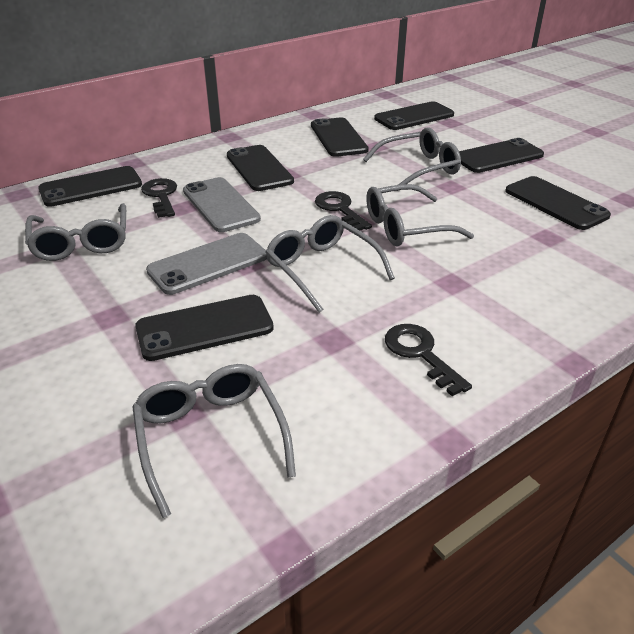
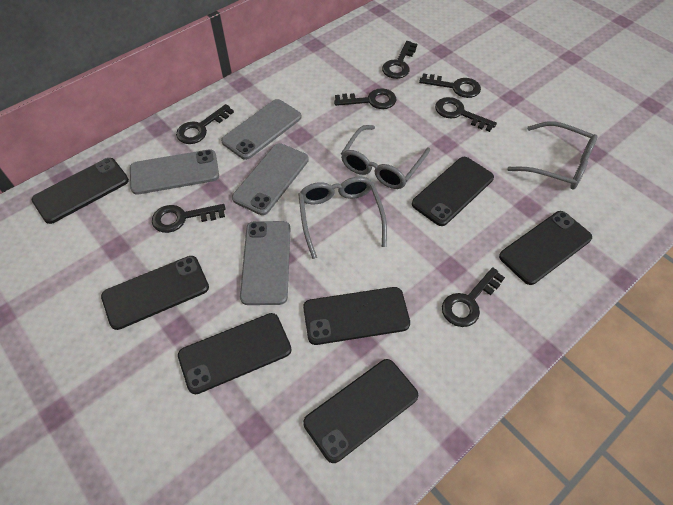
black key: 3 -> 7
grey glasses: 5 -> 3
grey phone: 2 -> 4

